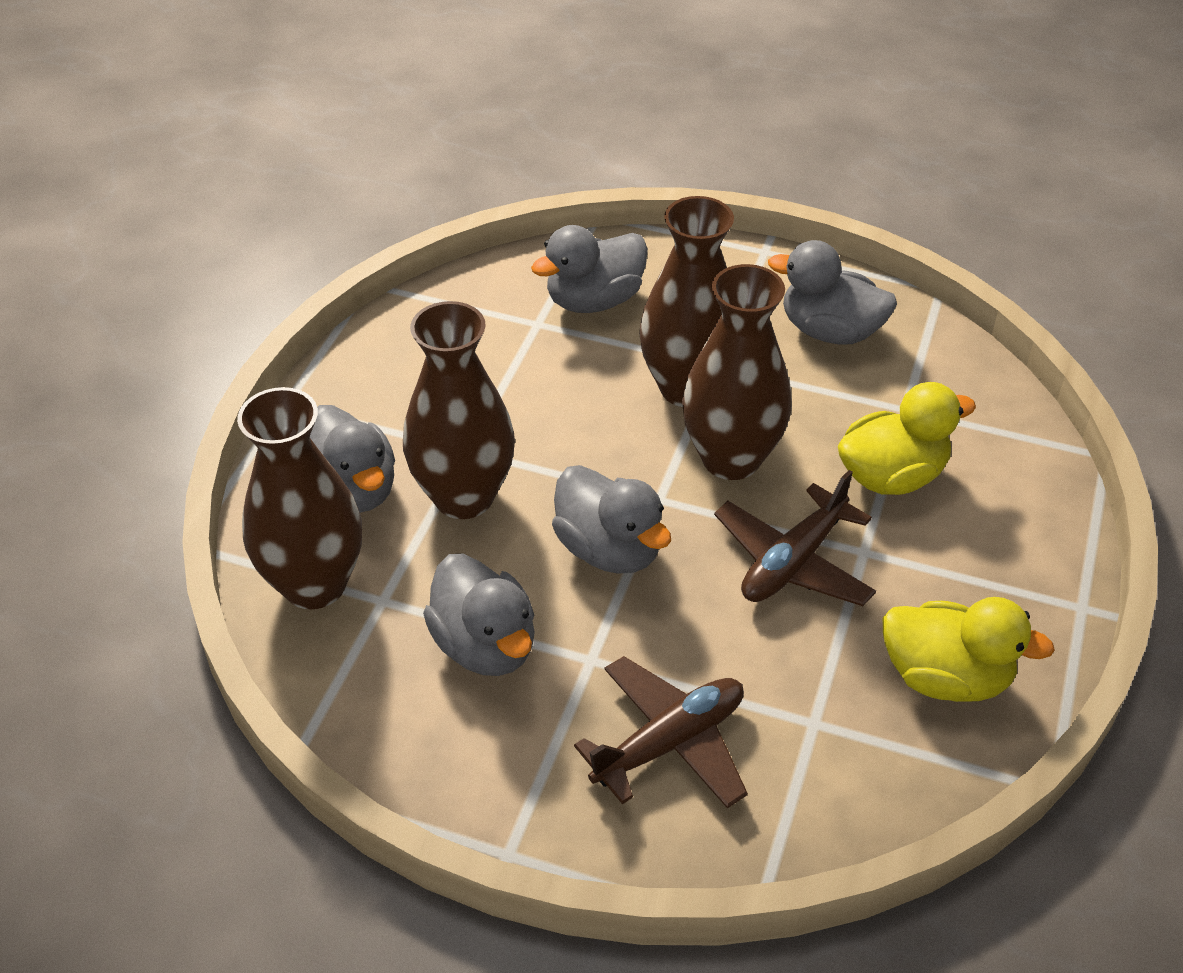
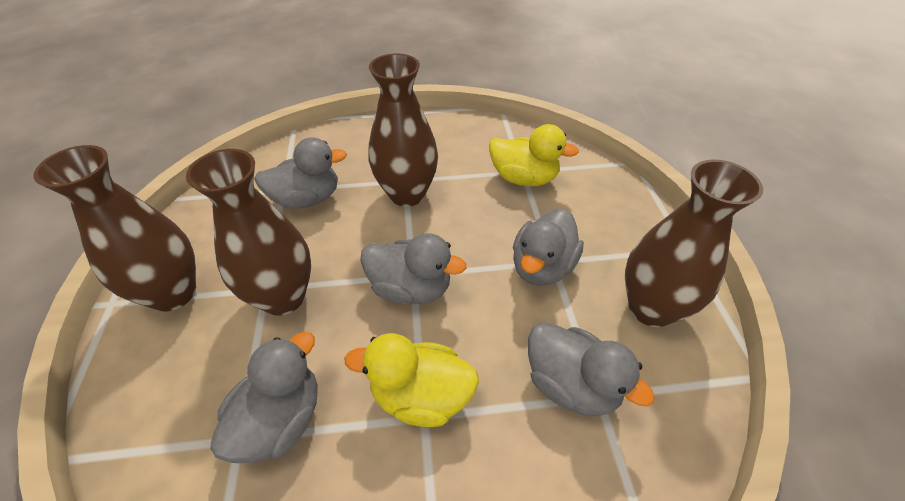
brown plane: 2 -> 0

